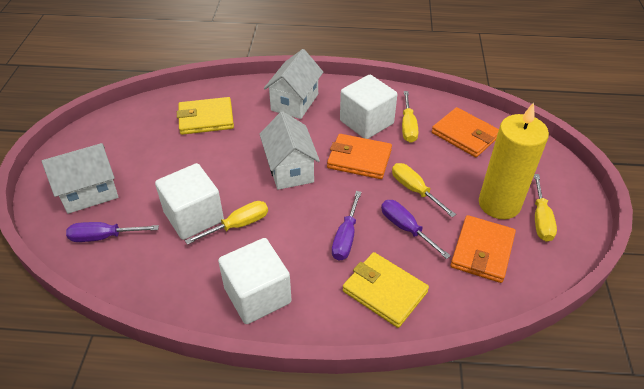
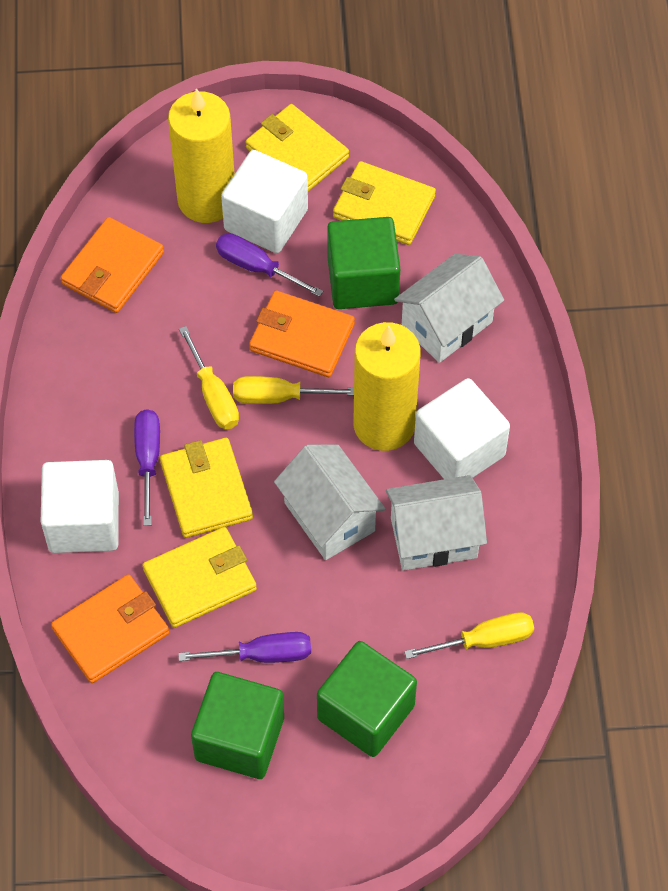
green cube: 0 -> 3
yellow candle: 1 -> 2
yellow screwdriver: 4 -> 3
yellow wallet: 2 -> 4

